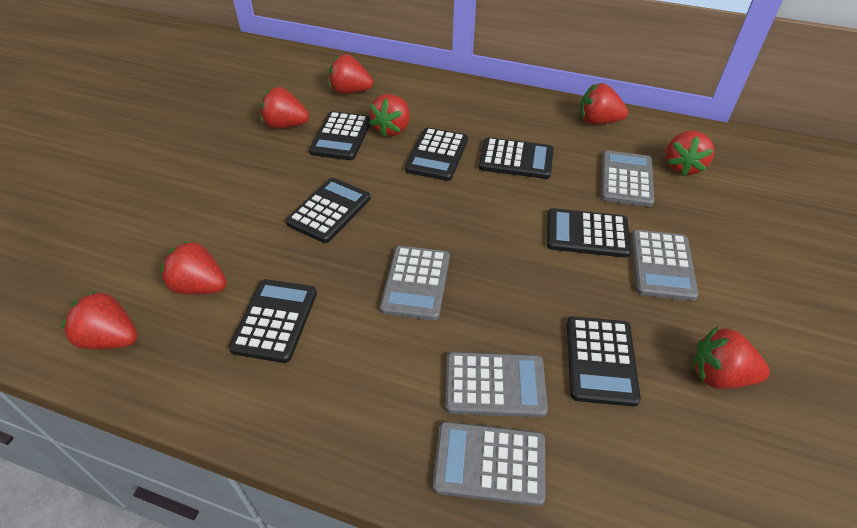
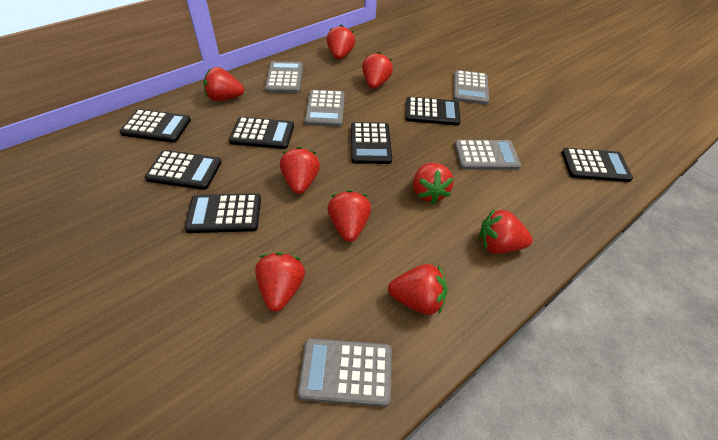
red strawberry: 8 -> 9

